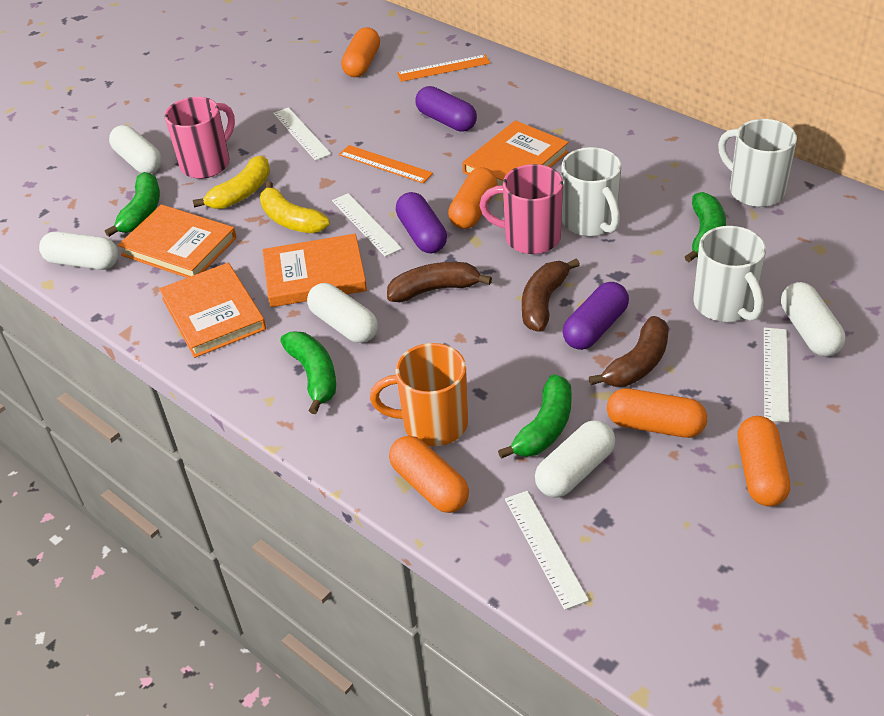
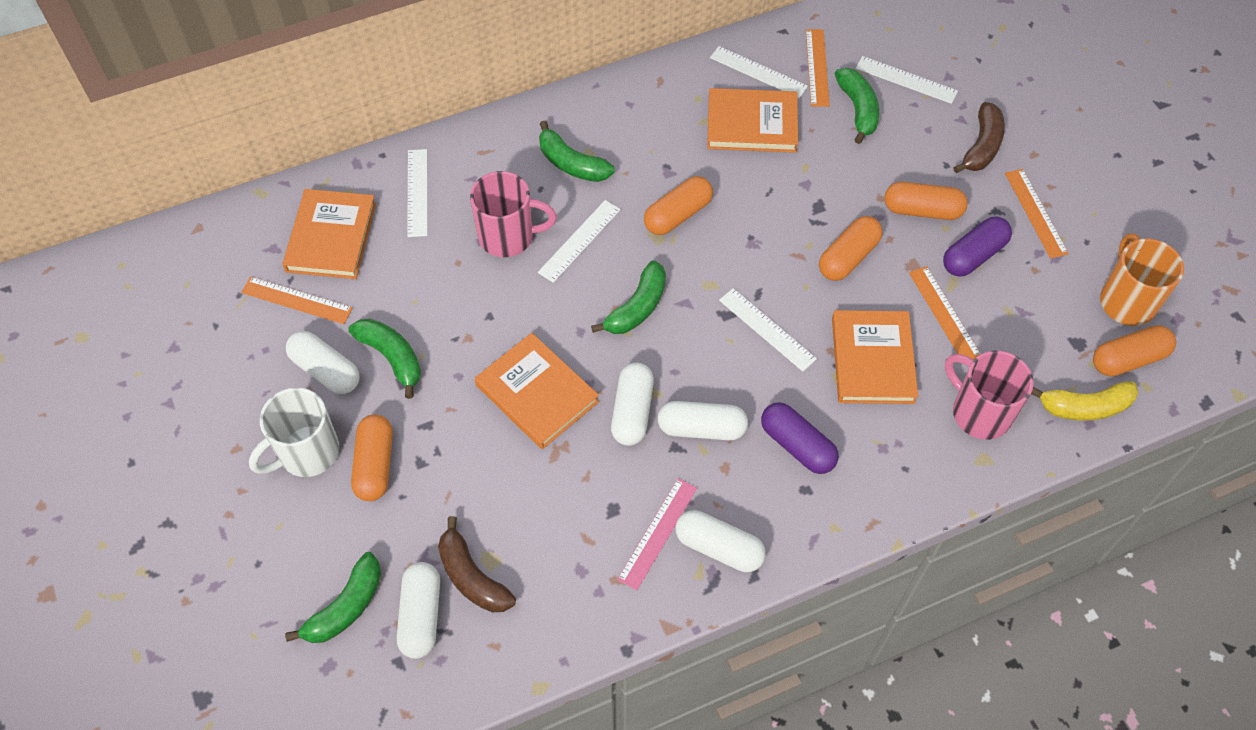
brown banana: 3 -> 2
green banana: 4 -> 5
orange ruler: 2 -> 4
pink ruler: 0 -> 1
purple capsule: 3 -> 2
white mug: 3 -> 1
white ruler: 4 -> 5
yellow banana: 2 -> 1

